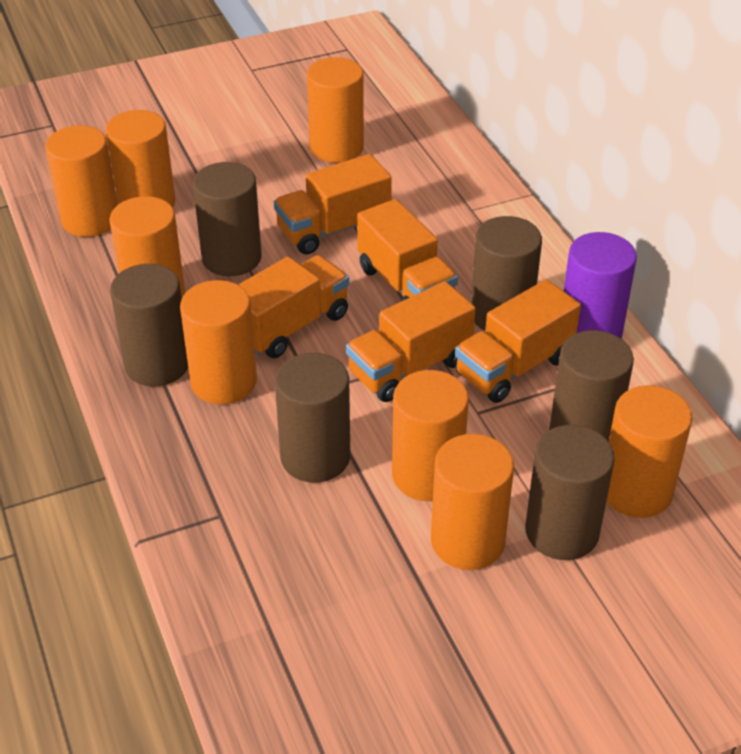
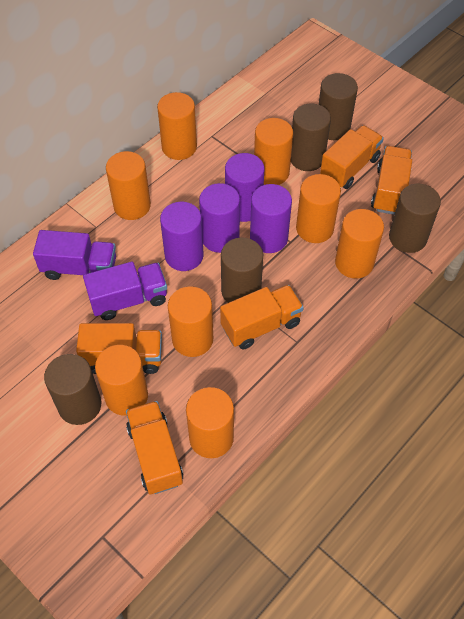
brown cylinder: 6 -> 5
purple cylinder: 1 -> 4
purple truck: 0 -> 2

